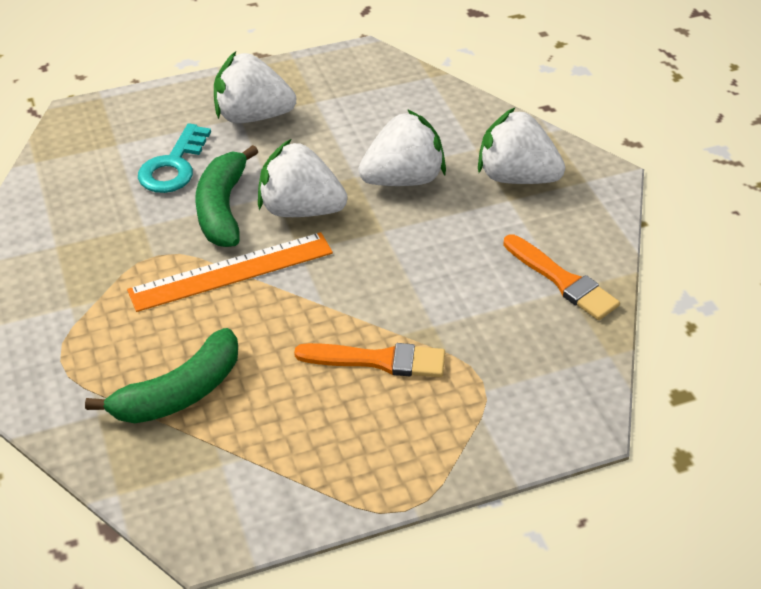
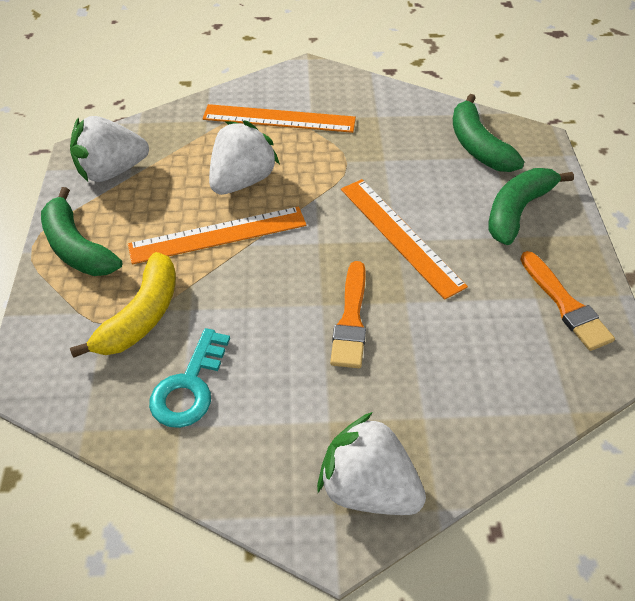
green banana: 2 -> 3
orange ruler: 1 -> 3
white strawberry: 4 -> 3
yellow banana: 0 -> 1

